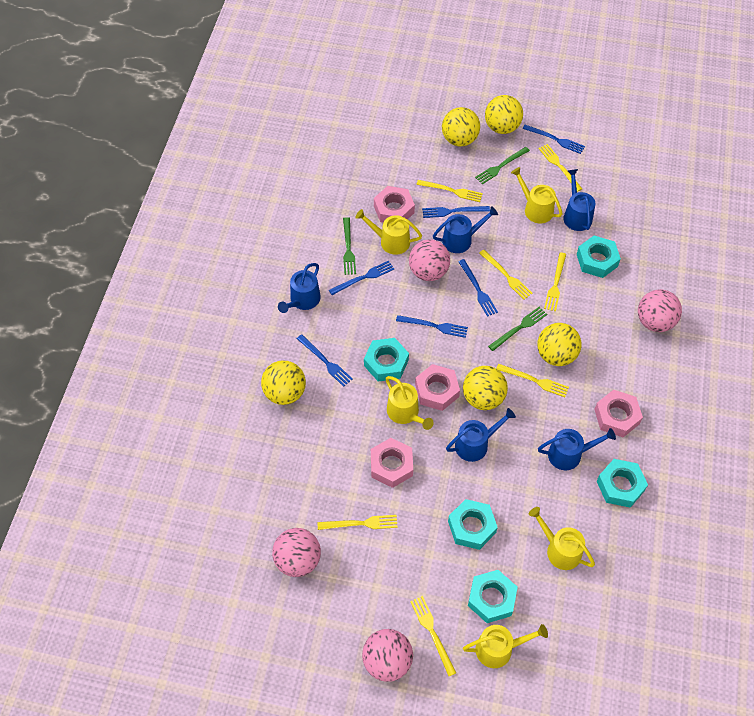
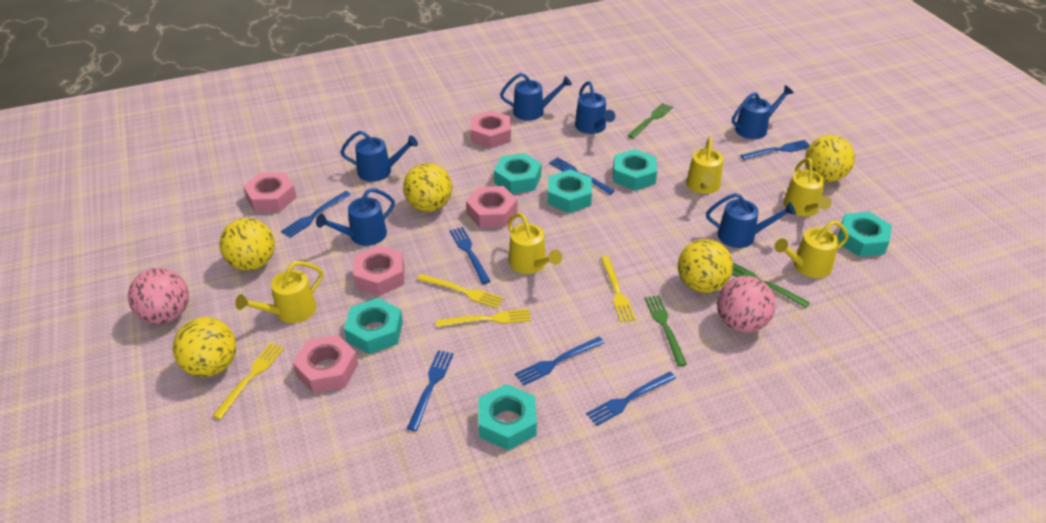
blue fork: 6 -> 7
blue watering can: 5 -> 6
pink ball: 4 -> 2
pink nut: 4 -> 5
turquoise nut: 5 -> 6
yellow fork: 7 -> 4

